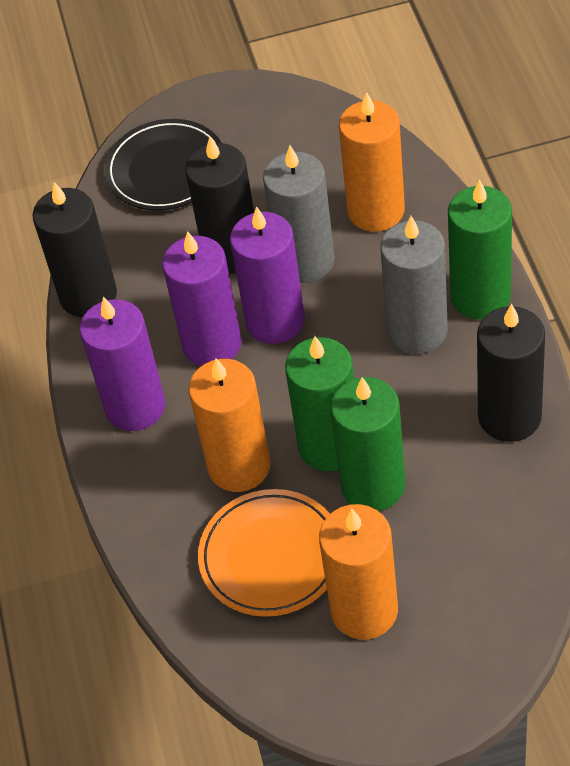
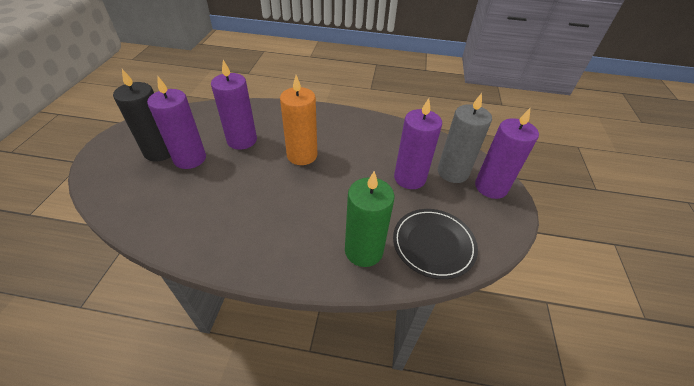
black candle: 3 -> 1
green candle: 3 -> 1
grey candle: 2 -> 1
orange candle: 3 -> 1
orange plate: 1 -> 0
purple candle: 3 -> 4

